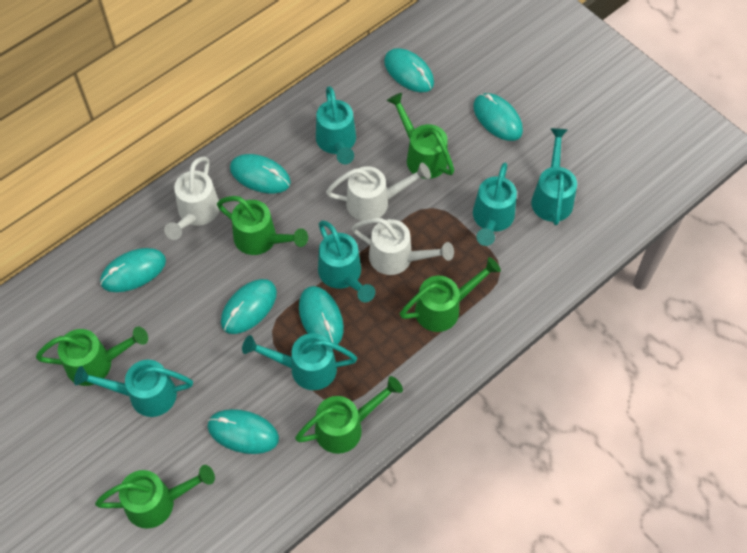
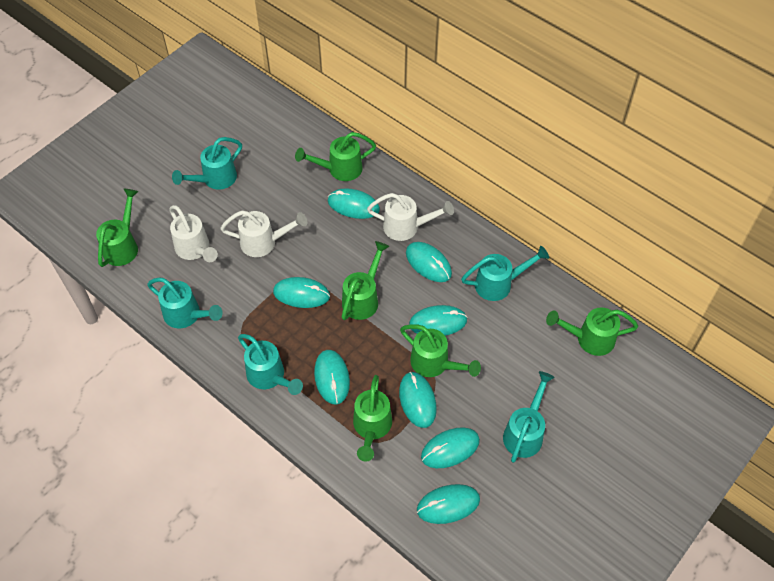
turquoise mouse: 7 -> 8
turquoise watering can: 6 -> 5

